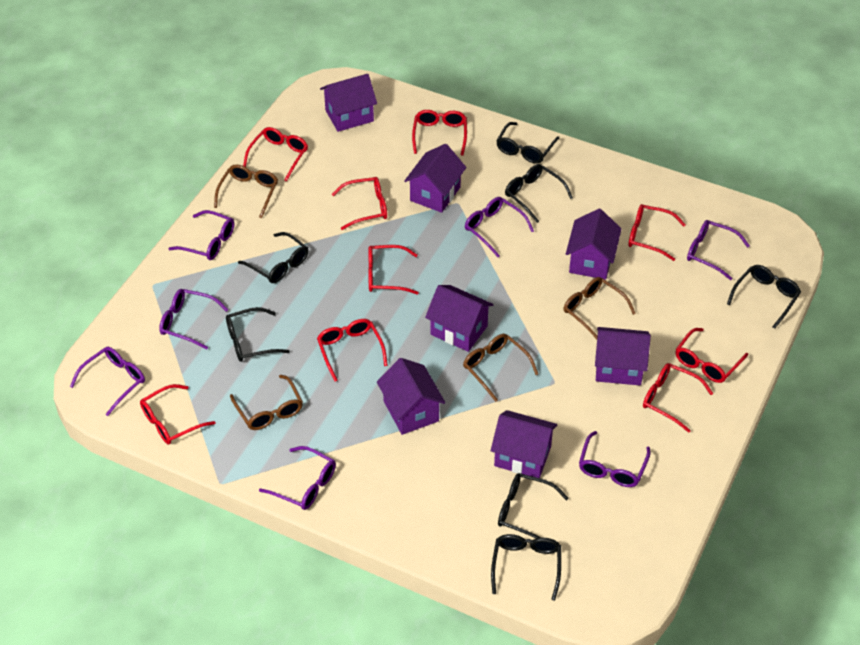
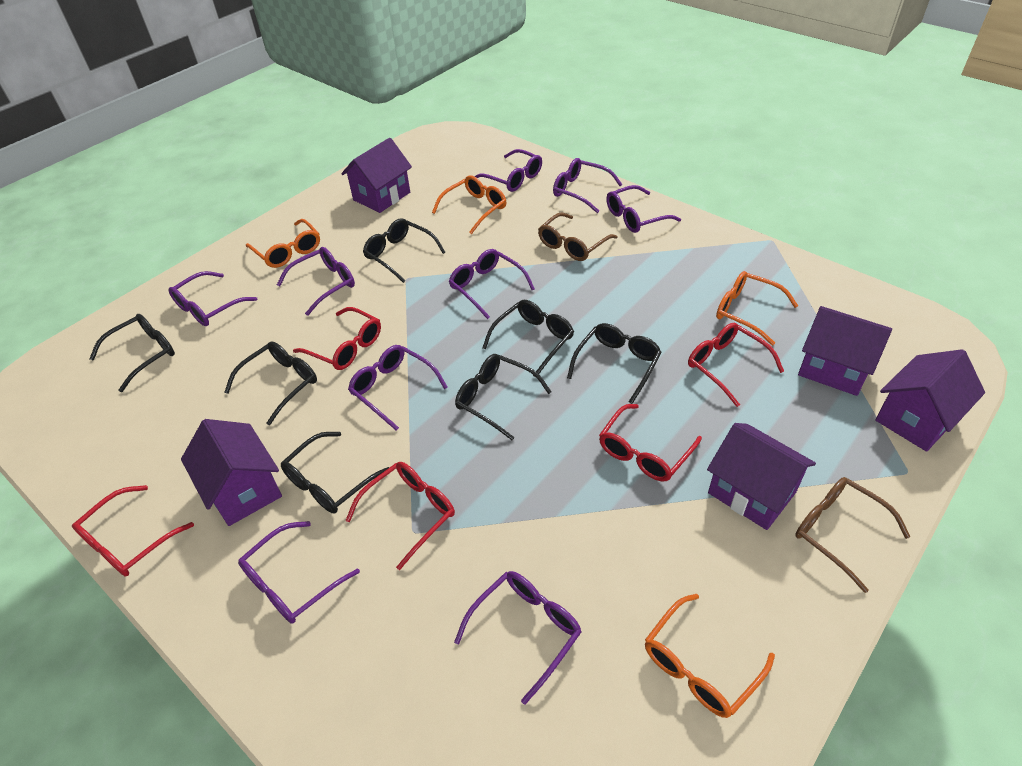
brown glasses: 4 -> 2
orange glasses: 0 -> 4
purple glasses: 7 -> 9
purple house: 7 -> 5
red glasses: 9 -> 5

